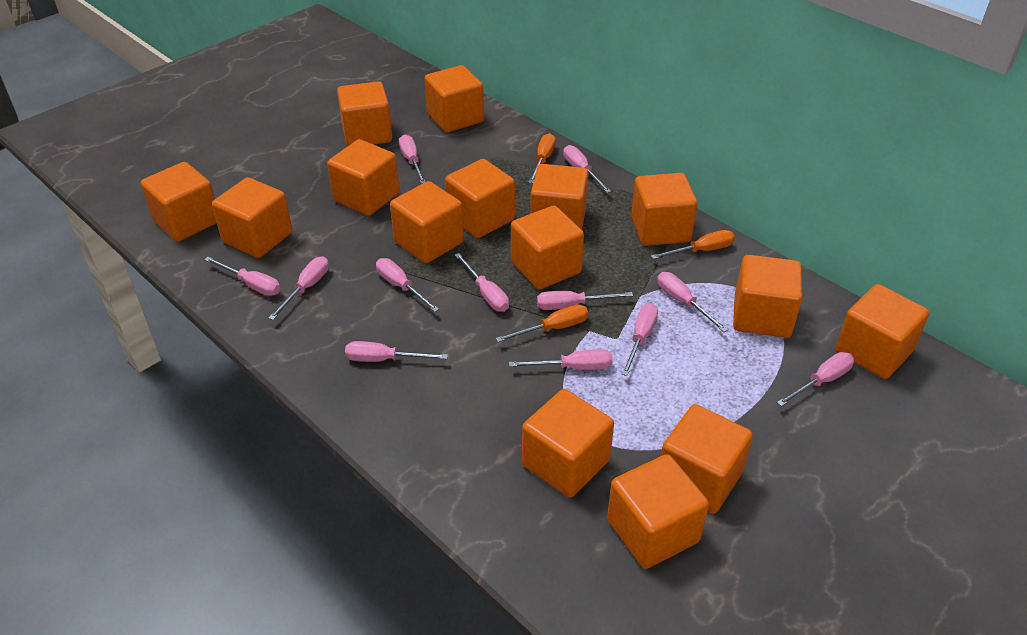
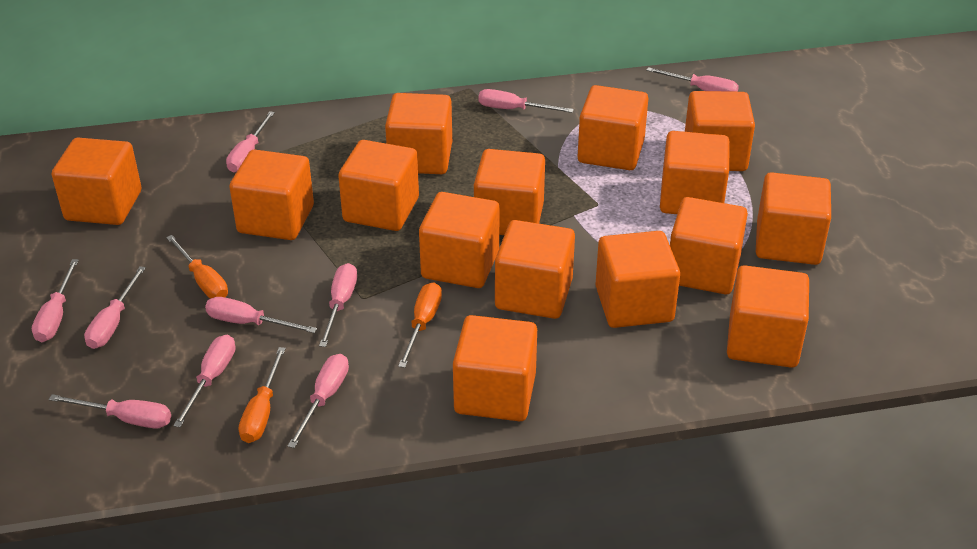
pink screwdriver: 12 -> 10

